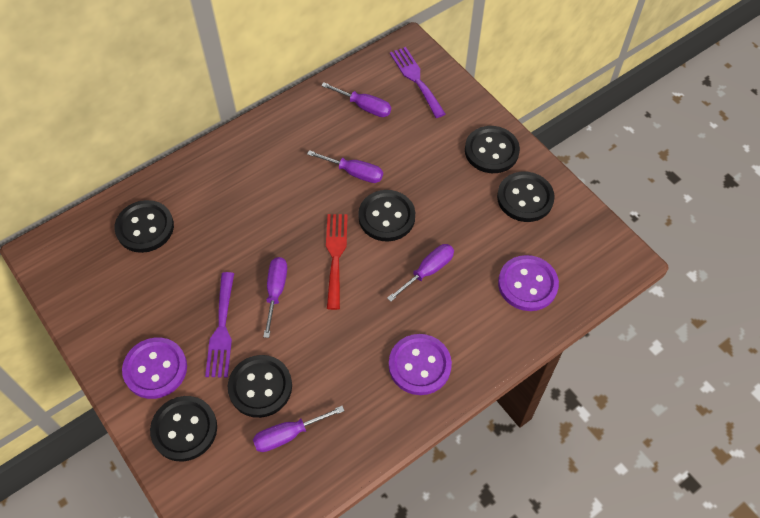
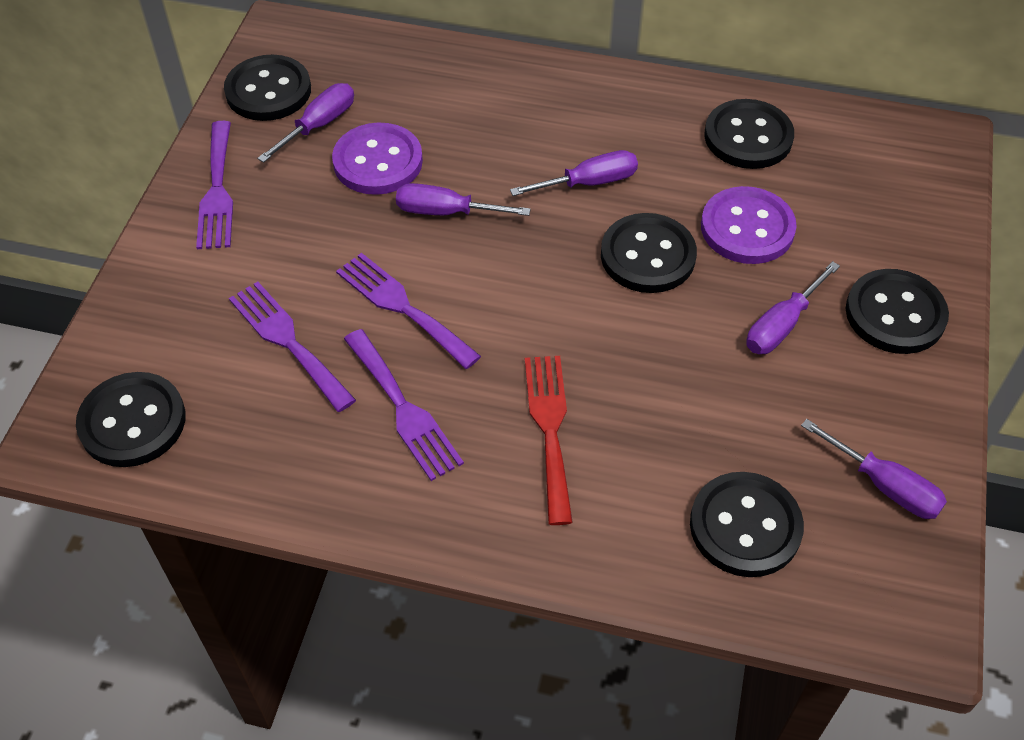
purple button: 3 -> 2
purple fork: 2 -> 4

